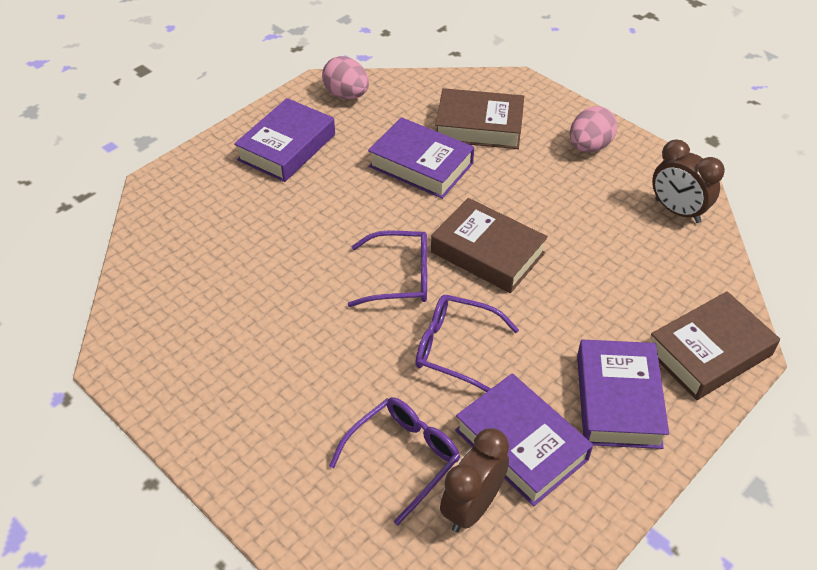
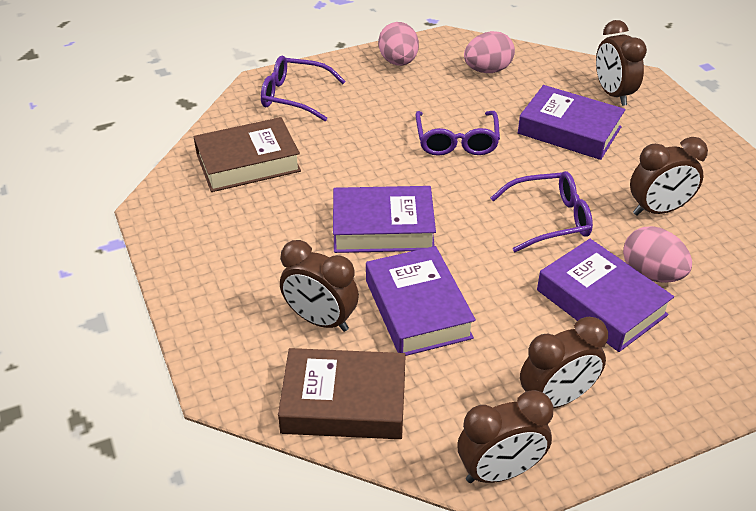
brown book: 3 -> 2
brown clock: 2 -> 5
pink egg: 2 -> 3

